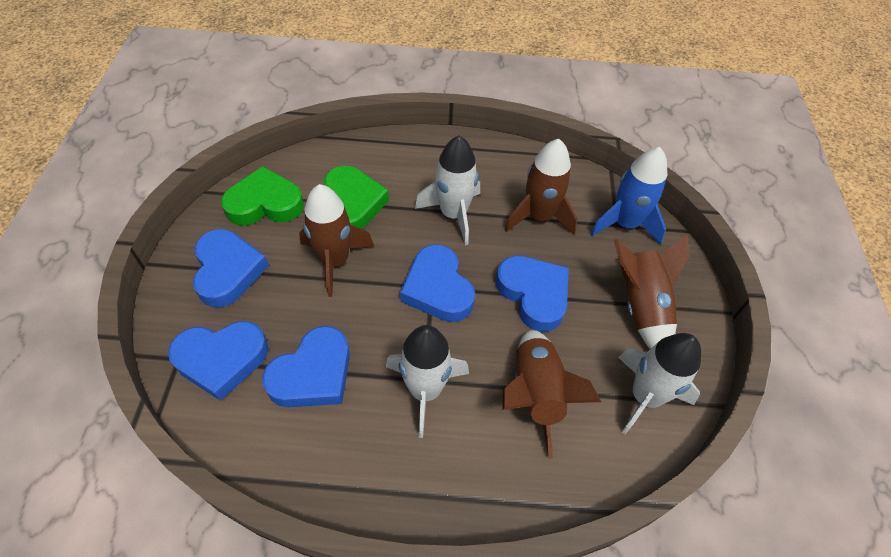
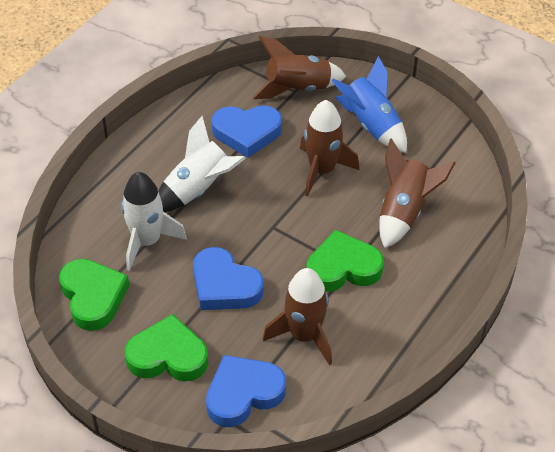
blue heart: 5 -> 3
green heart: 2 -> 3
white rocket: 3 -> 2

